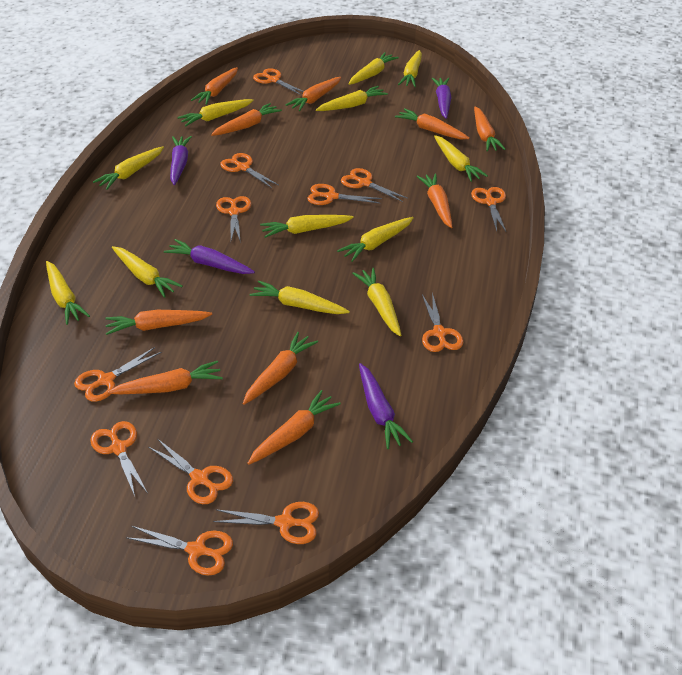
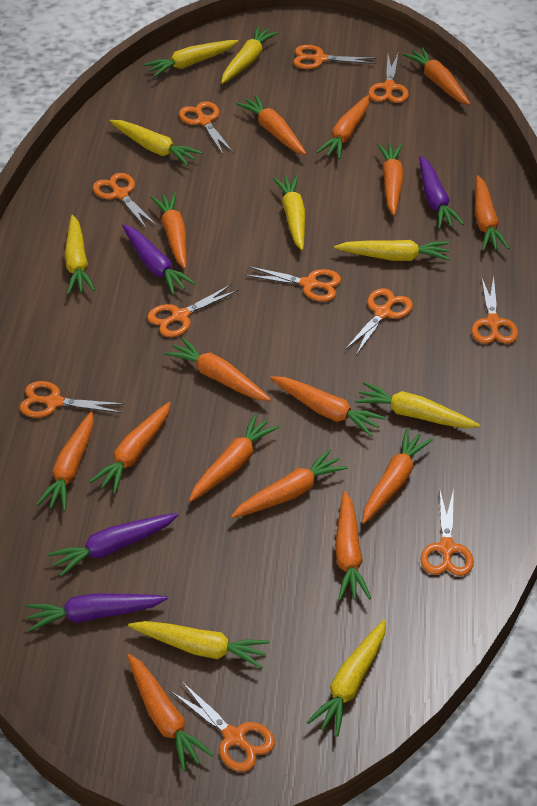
orange carrot: 10 -> 15
orange scissors: 12 -> 11
yellow carrot: 12 -> 9

